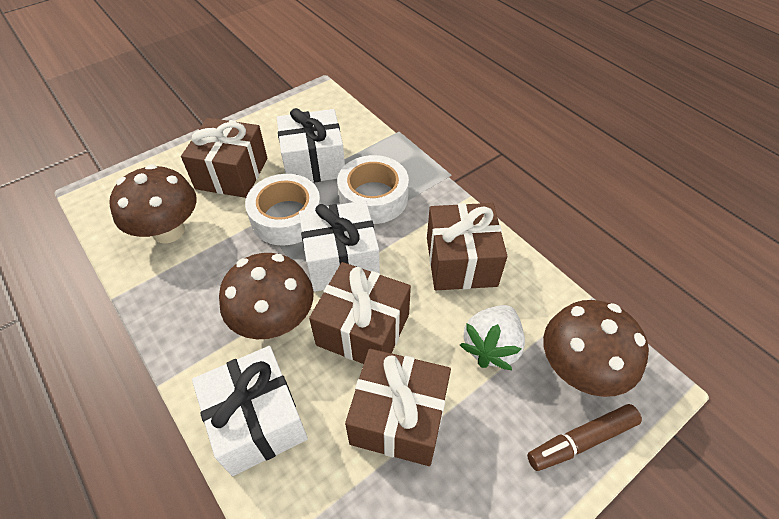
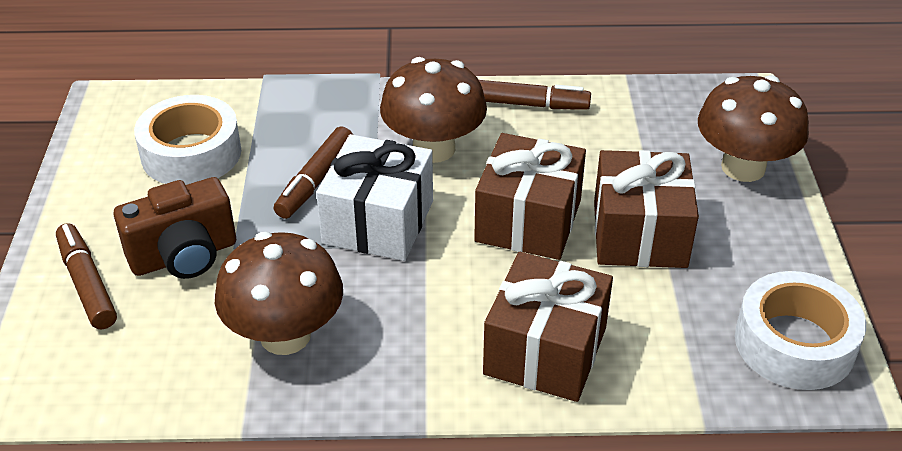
brown camera: 0 -> 1
brown gift: 4 -> 3
brown marker: 1 -> 3
white gift: 3 -> 1
white strawberry: 1 -> 0

